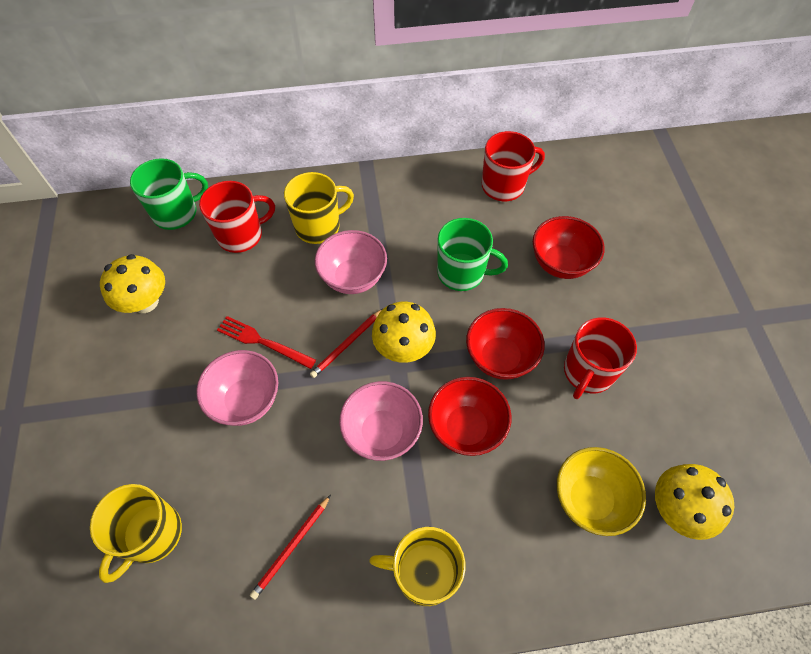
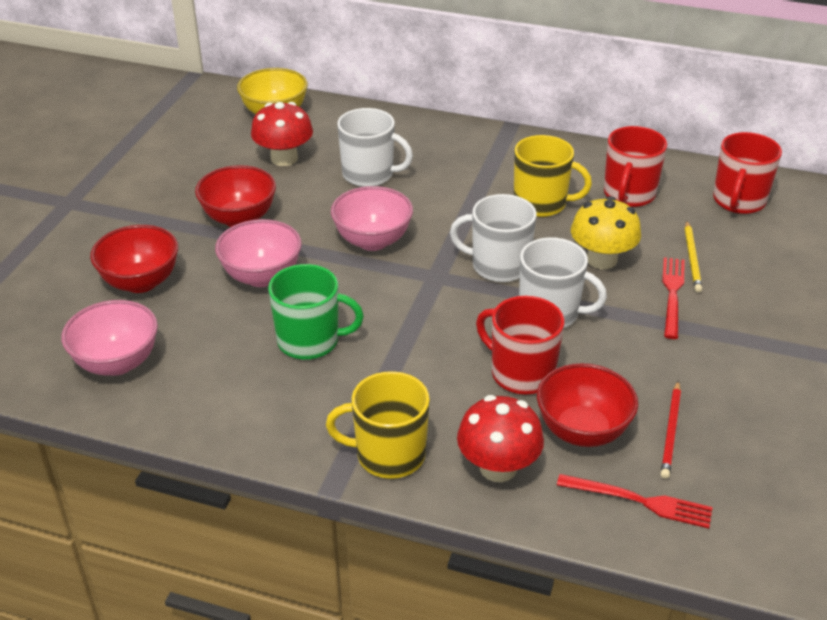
green mug: 2 -> 1
red fork: 1 -> 2
red mushroom: 0 -> 2
red pencil: 2 -> 1
white mug: 0 -> 3
yellow mug: 3 -> 2
yellow mushroom: 3 -> 1
yellow pencil: 0 -> 1

